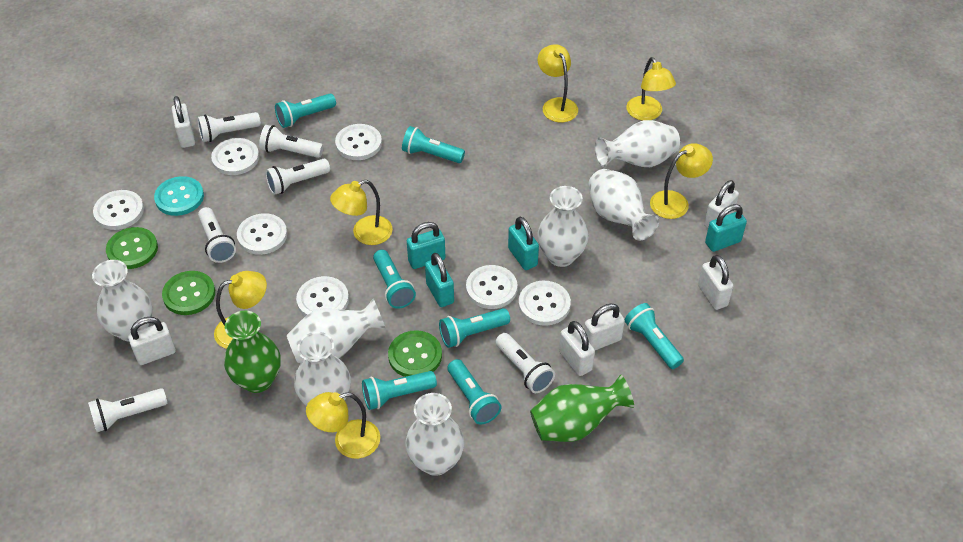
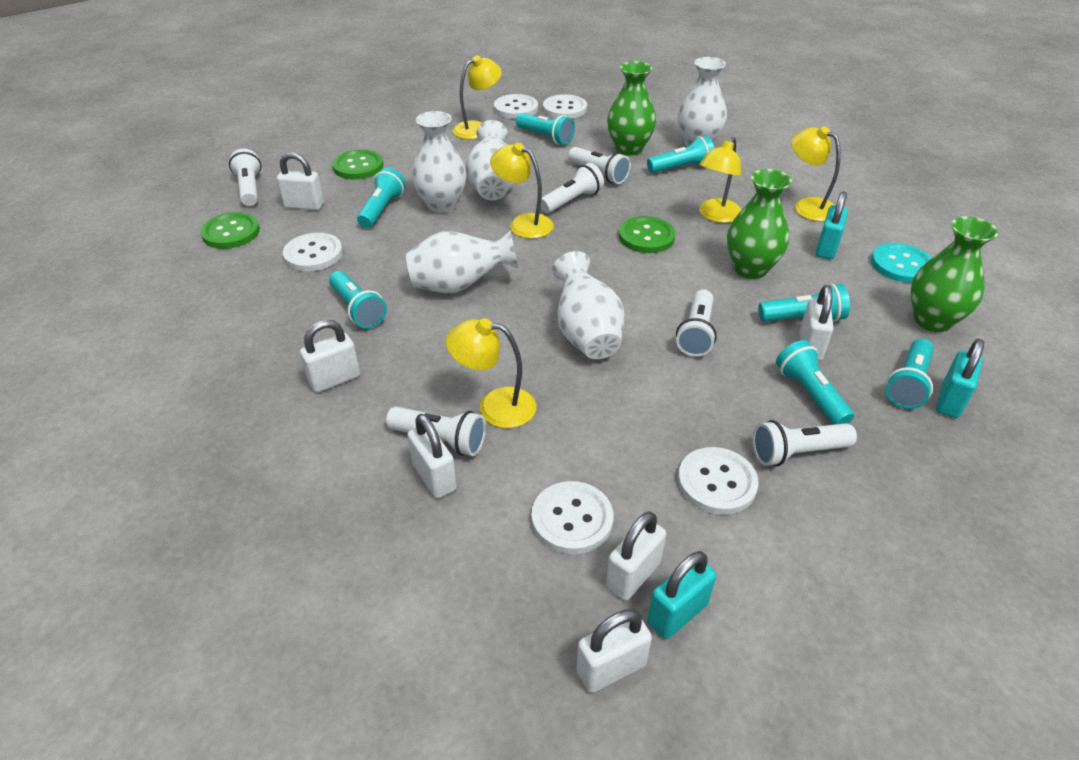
green vase: 2 -> 3
turquoise padlock: 4 -> 3
white button: 7 -> 5
white vase: 7 -> 5
yellow lamp: 6 -> 5

